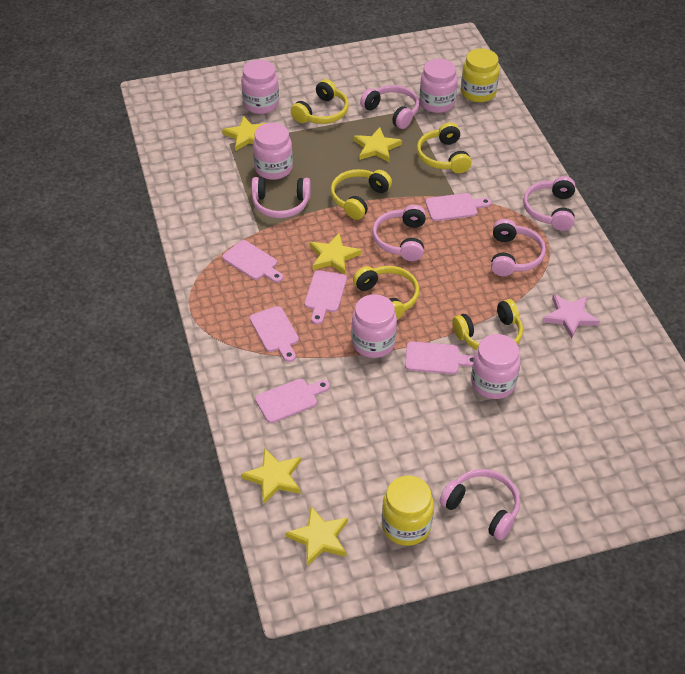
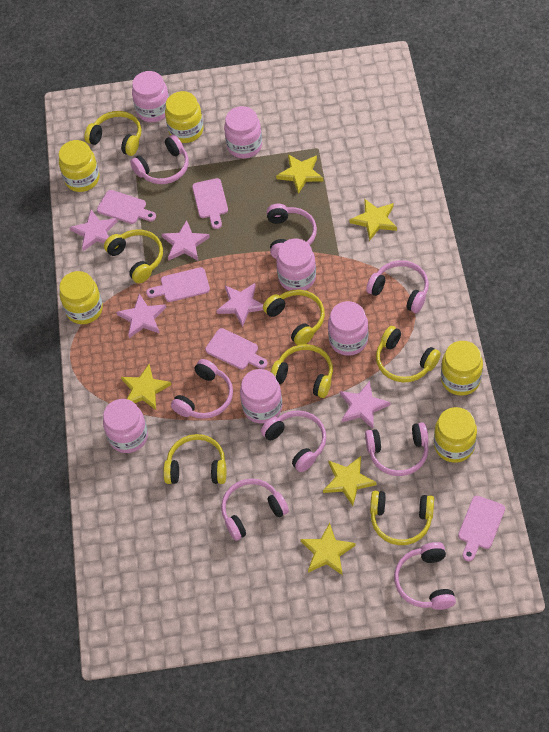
pink cutting board: 6 -> 5
pink headphones: 6 -> 8
pink jar: 5 -> 6
pink star: 1 -> 5
yellow headphones: 5 -> 7
yellow jar: 2 -> 5

